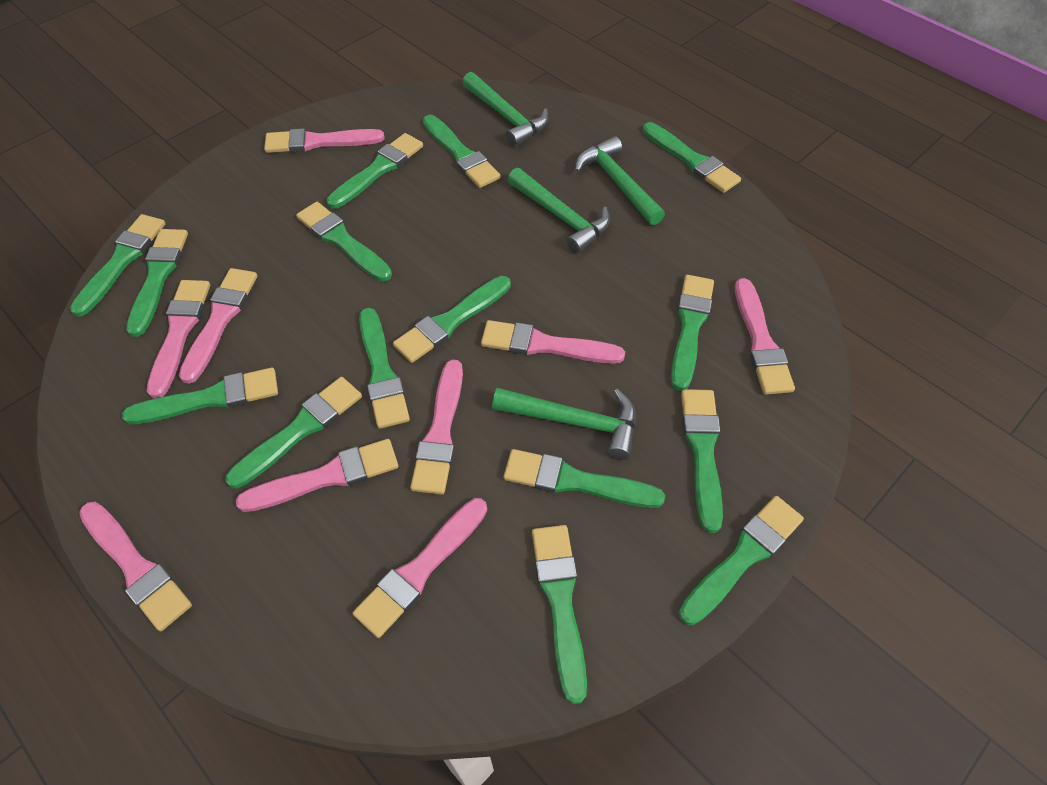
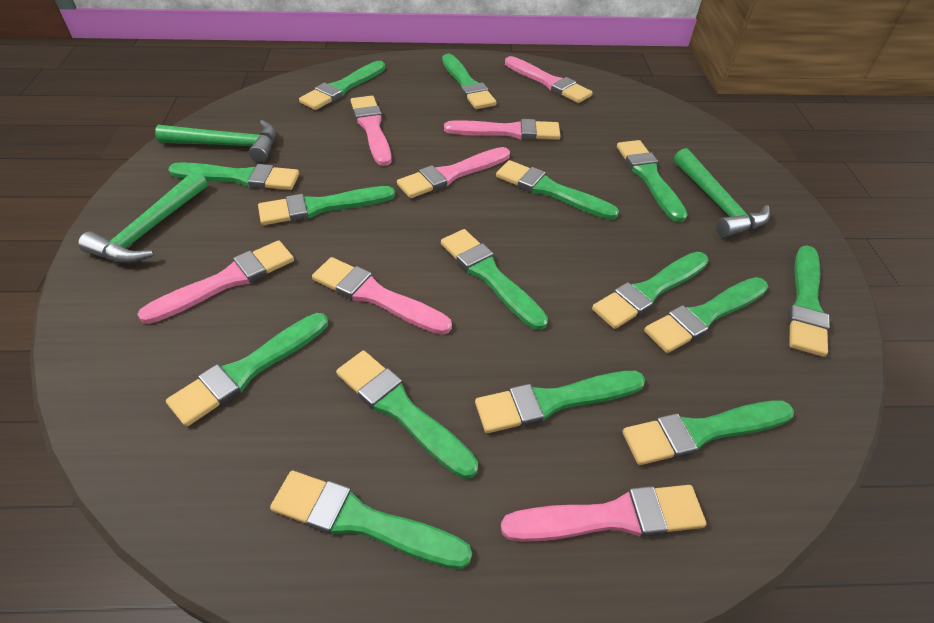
green hammer: 4 -> 3
pink brush: 9 -> 7

